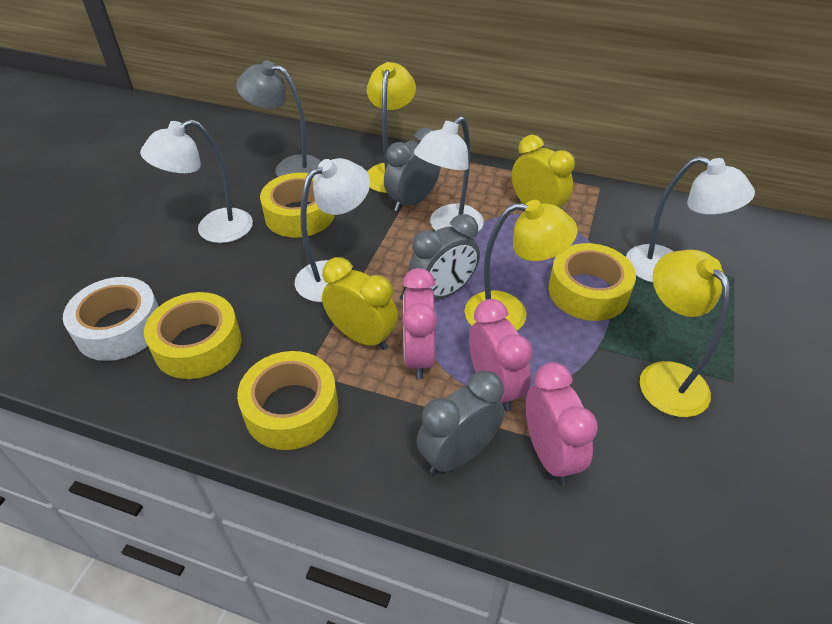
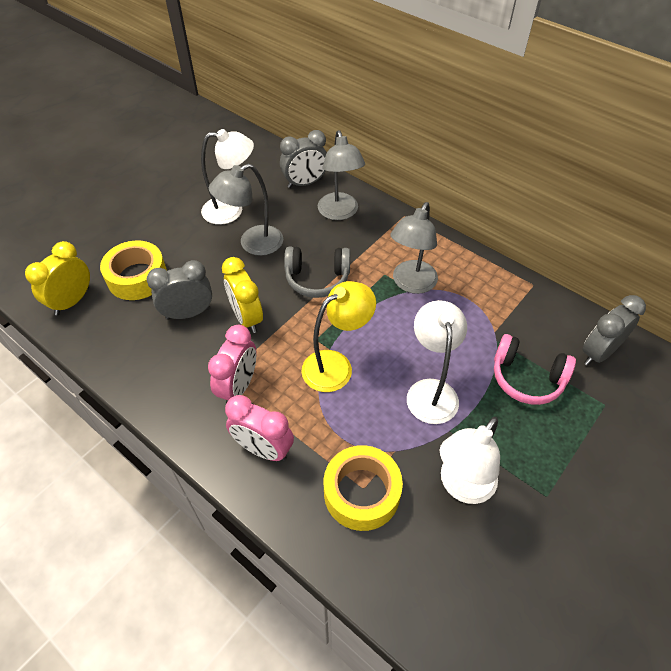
grey headphones: 0 -> 1
grey lamp: 1 -> 3
pink clock: 3 -> 2
pink headphones: 0 -> 1
white lamp: 4 -> 3
white tape: 1 -> 0
yellow lamp: 3 -> 1
yellow tape: 4 -> 2

